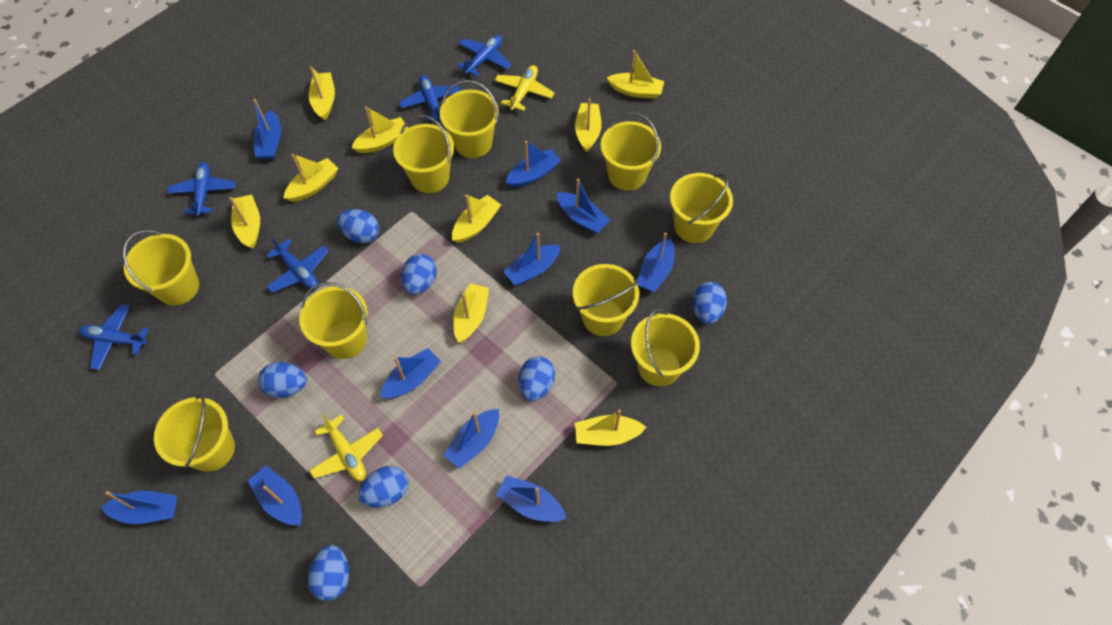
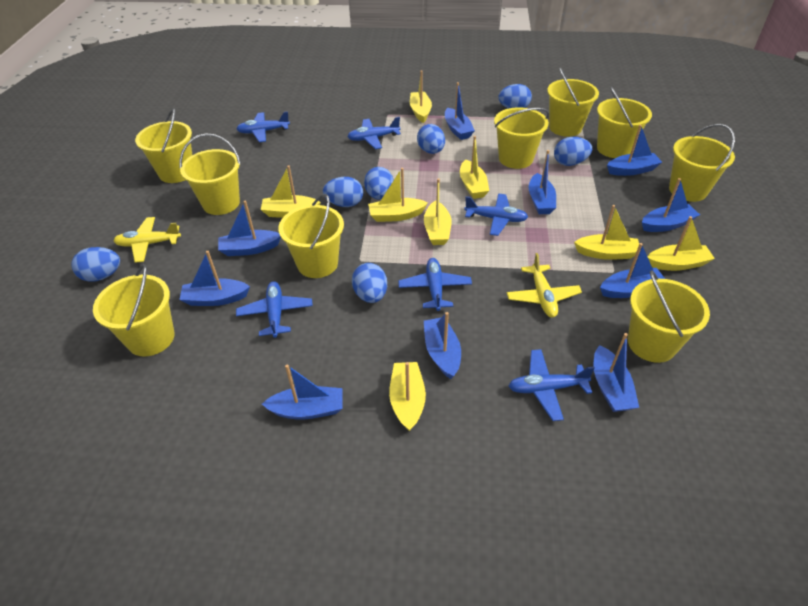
blue plane: 5 -> 6
yellow boat: 9 -> 8

